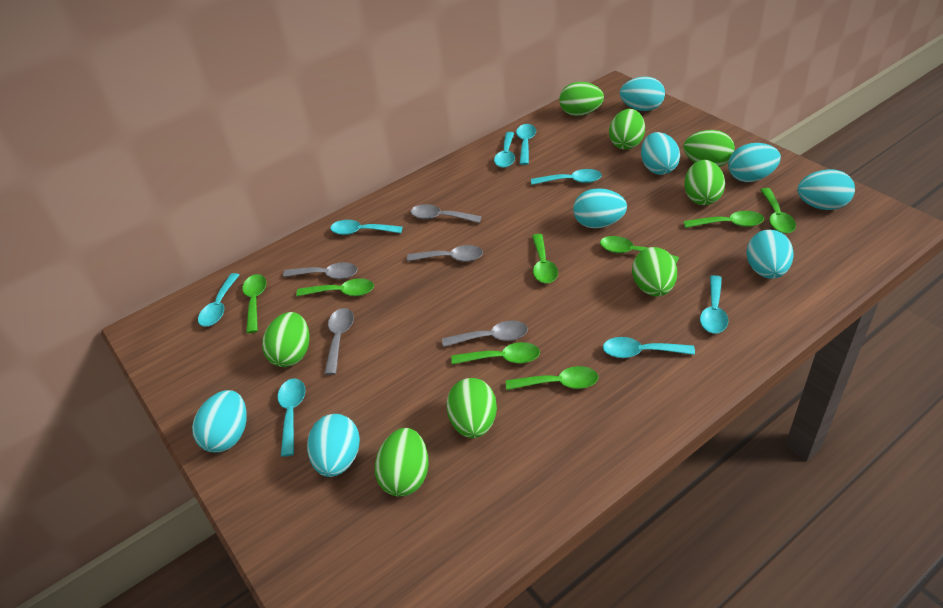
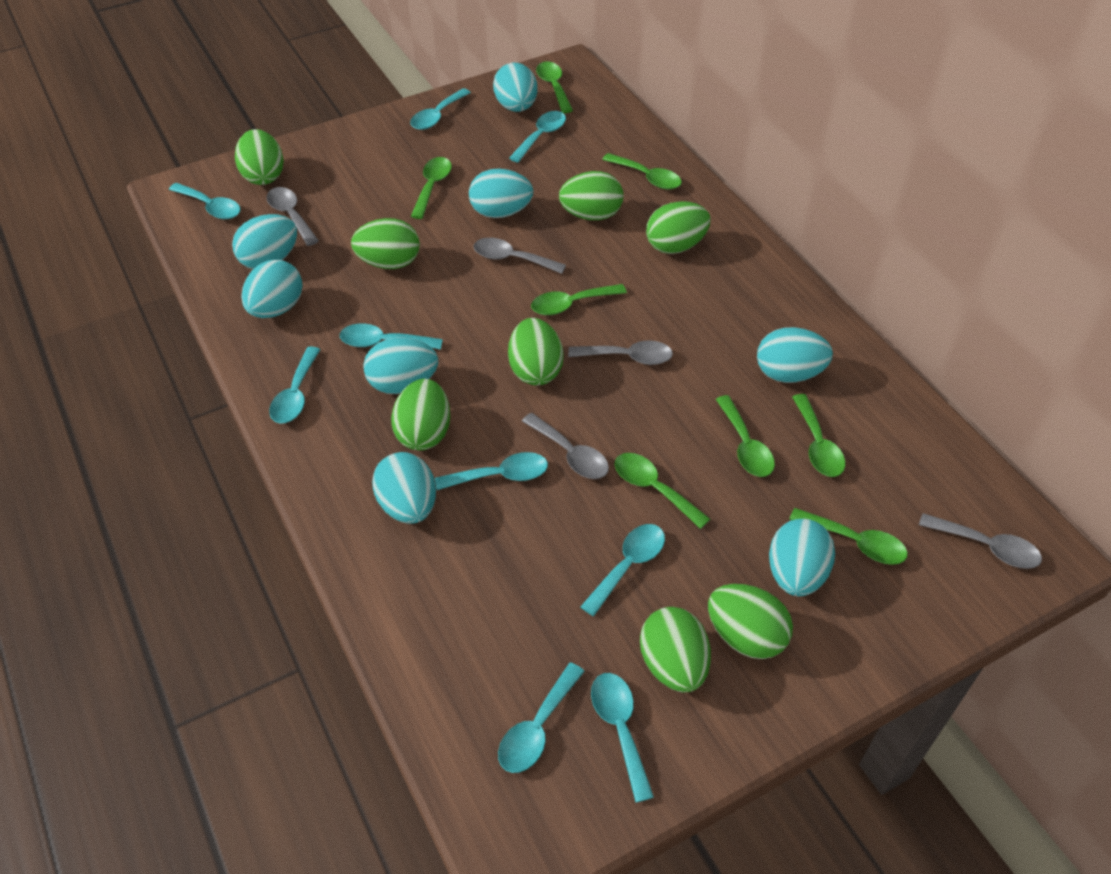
turquoise spoon: 8 -> 9

